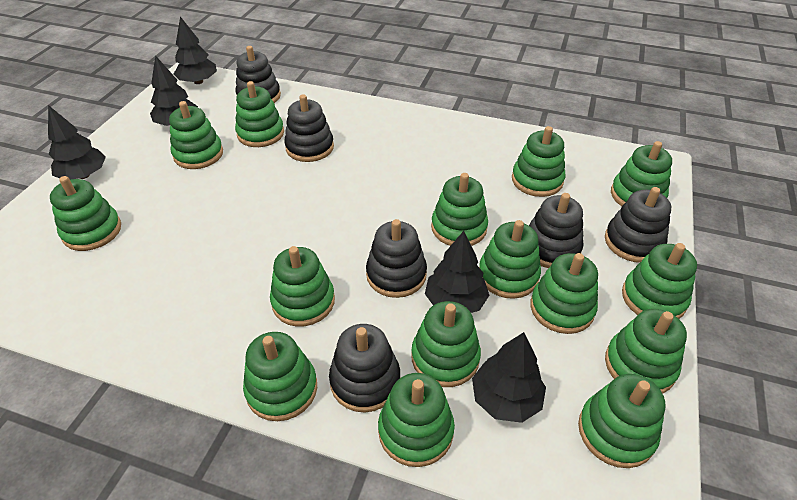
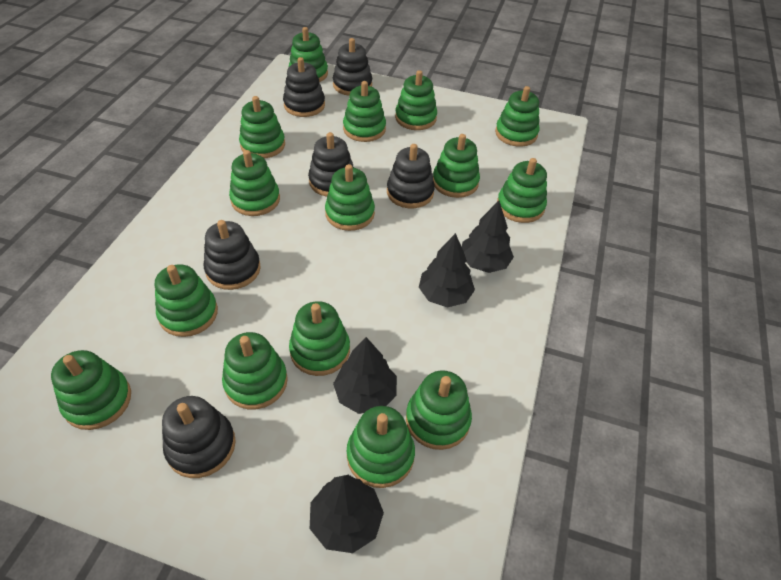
black tree: 5 -> 4

